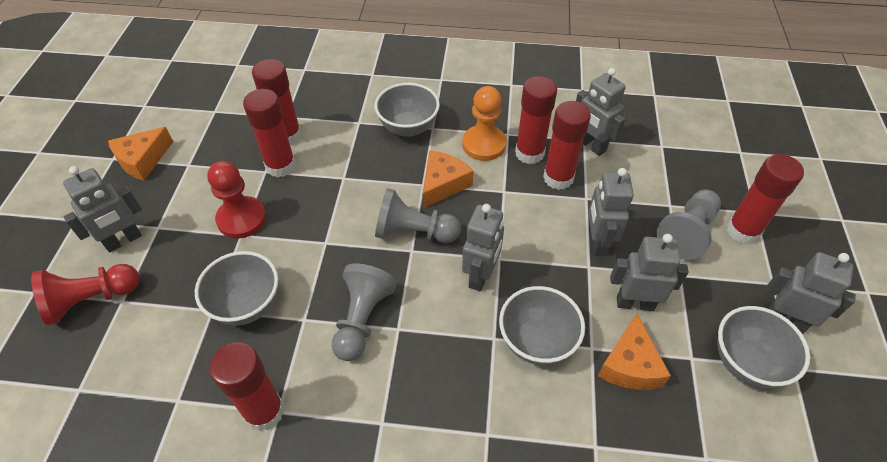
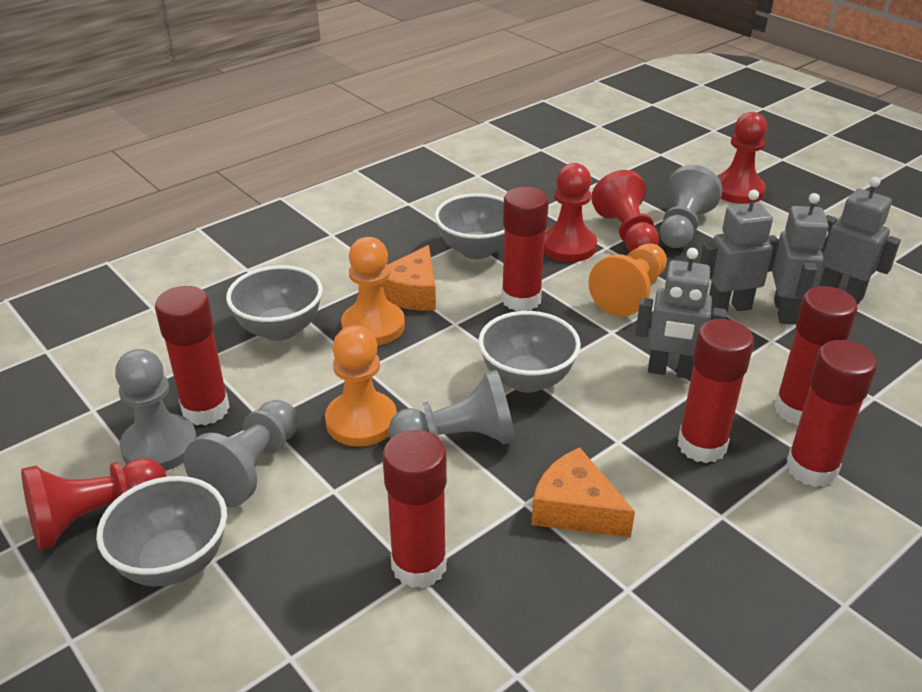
grey pawn: 3 -> 4
grey robot: 6 -> 4
orange cheese: 3 -> 2
orange pawn: 1 -> 3
red pawn: 2 -> 4

